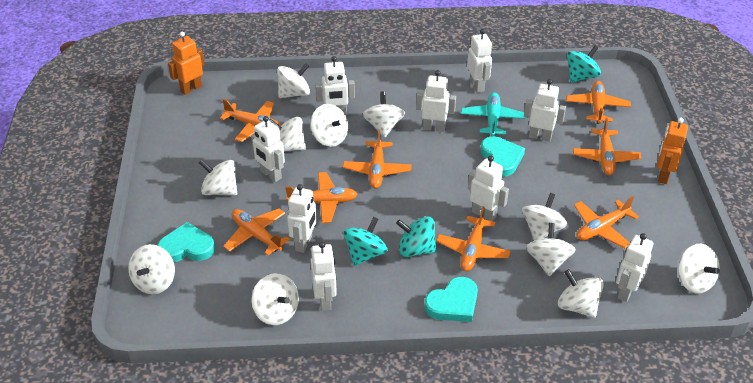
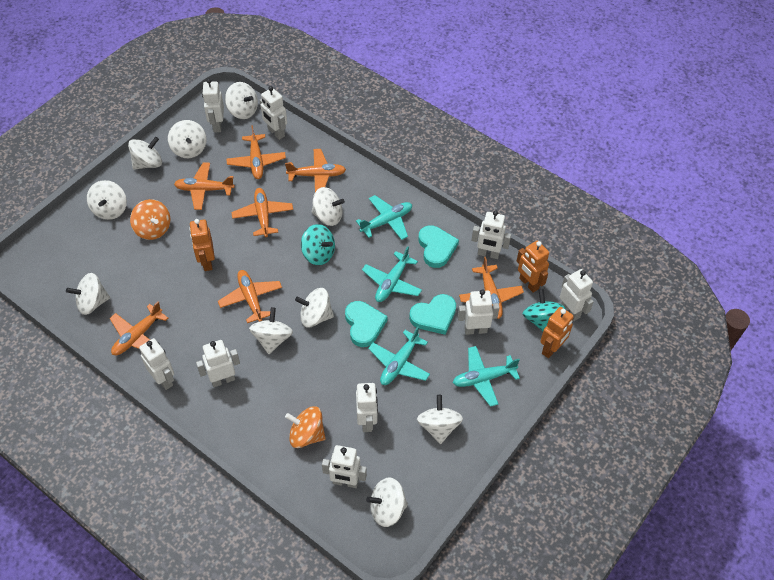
orange plane: 8 -> 7
orange robot: 2 -> 3
orange spinning top: 0 -> 2
turquoise plane: 1 -> 4
turquoise spinning top: 3 -> 2
white spinning top: 11 -> 10

